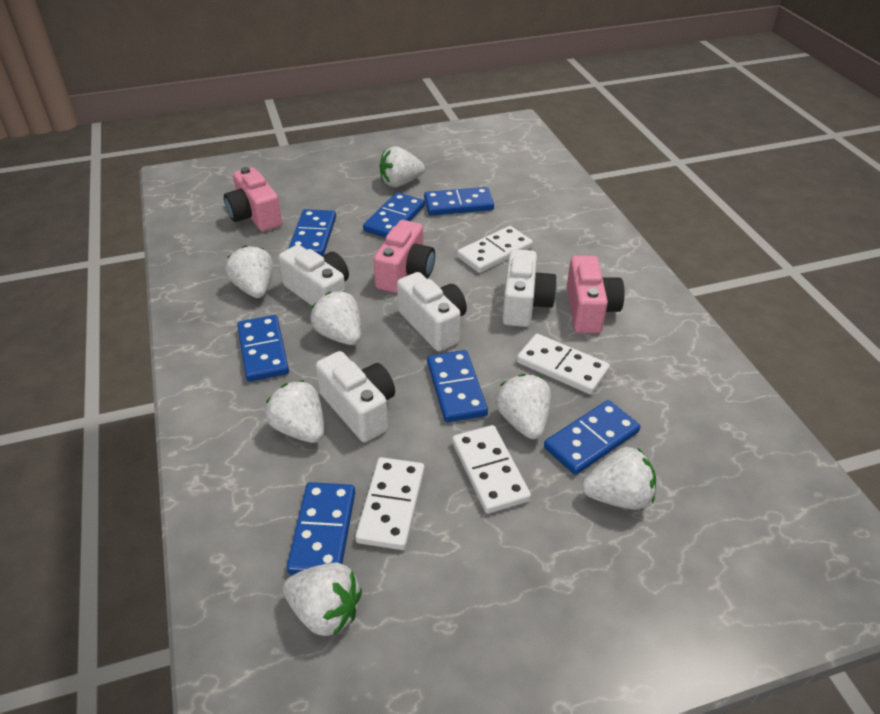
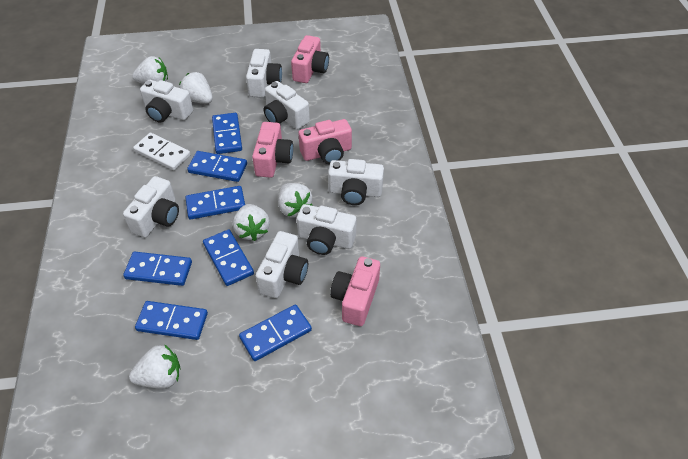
pink camera: 3 -> 4
white camera: 4 -> 7
white domino: 4 -> 1
white strawberry: 7 -> 5

